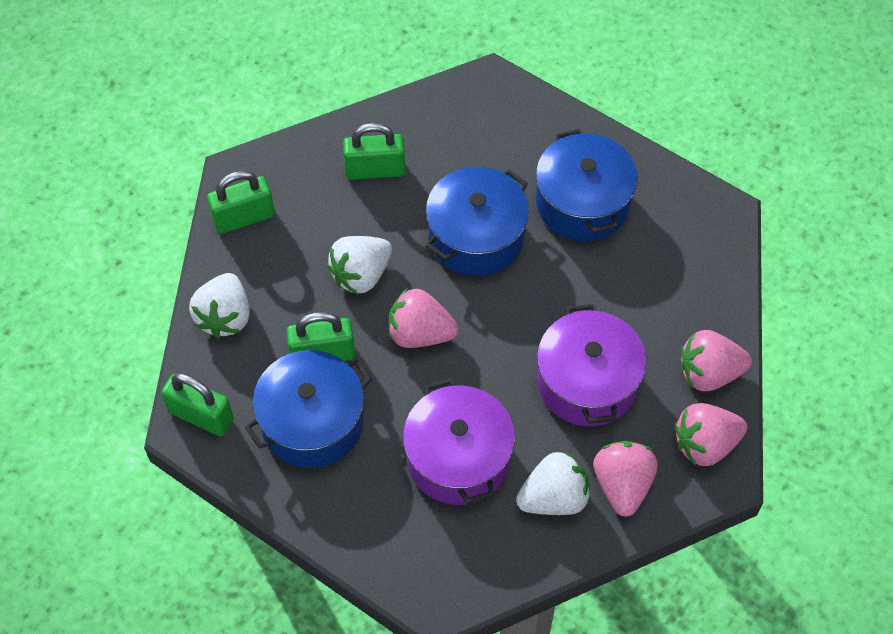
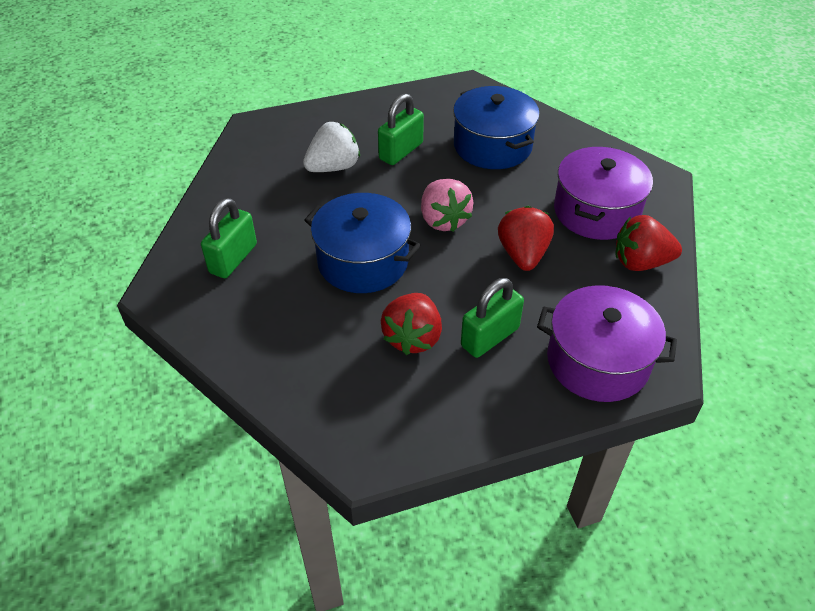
blue pot: 3 -> 2
green padlock: 4 -> 3
pink strawberry: 4 -> 1
red strawberry: 0 -> 3
white strawberry: 3 -> 1

